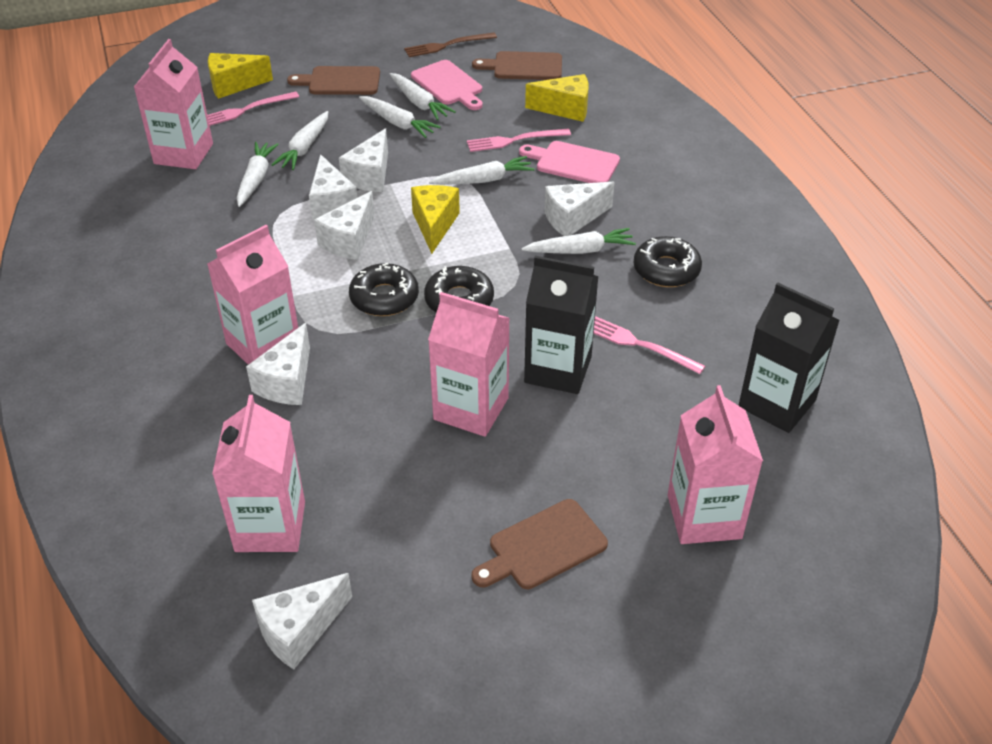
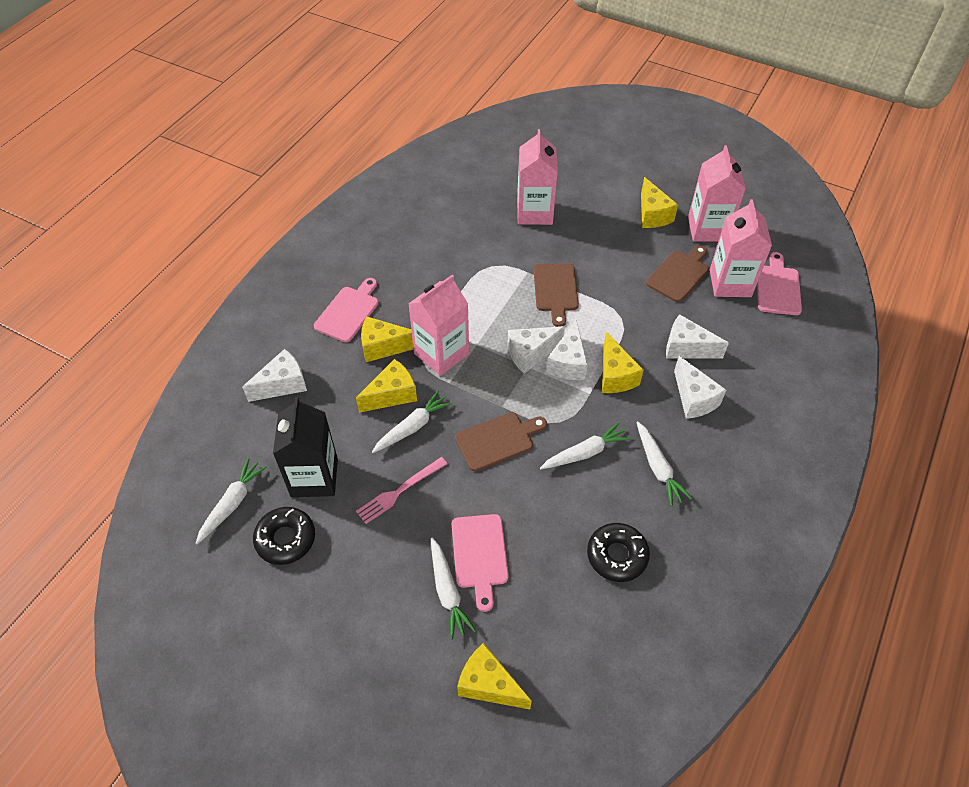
black carton: 2 -> 1
black donut: 3 -> 2
brown fork: 1 -> 0
pink carton: 5 -> 4
pink cutting board: 2 -> 3
pink fork: 3 -> 1
white carrot: 6 -> 5
white cheese: 6 -> 5
yellow cheese: 3 -> 5

